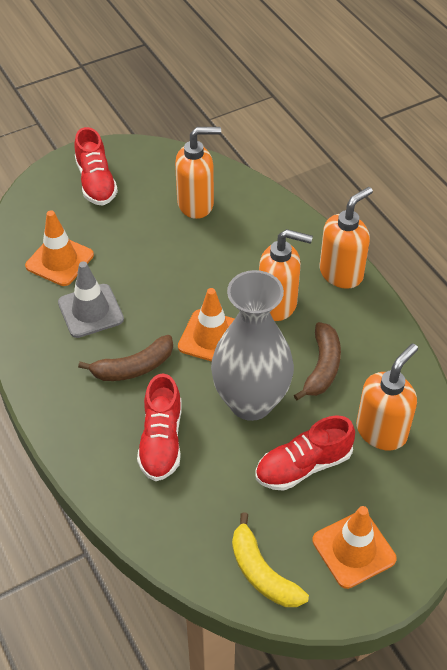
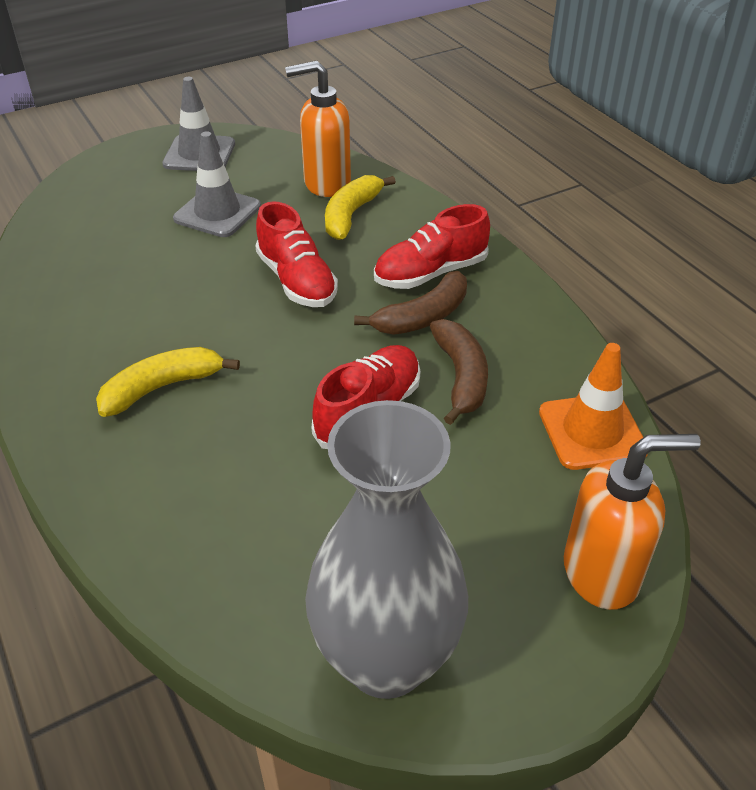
grey traffic cone: 1 -> 2
orange soap dispenser: 4 -> 2
orange traffic cone: 3 -> 1
yellow banana: 1 -> 2

